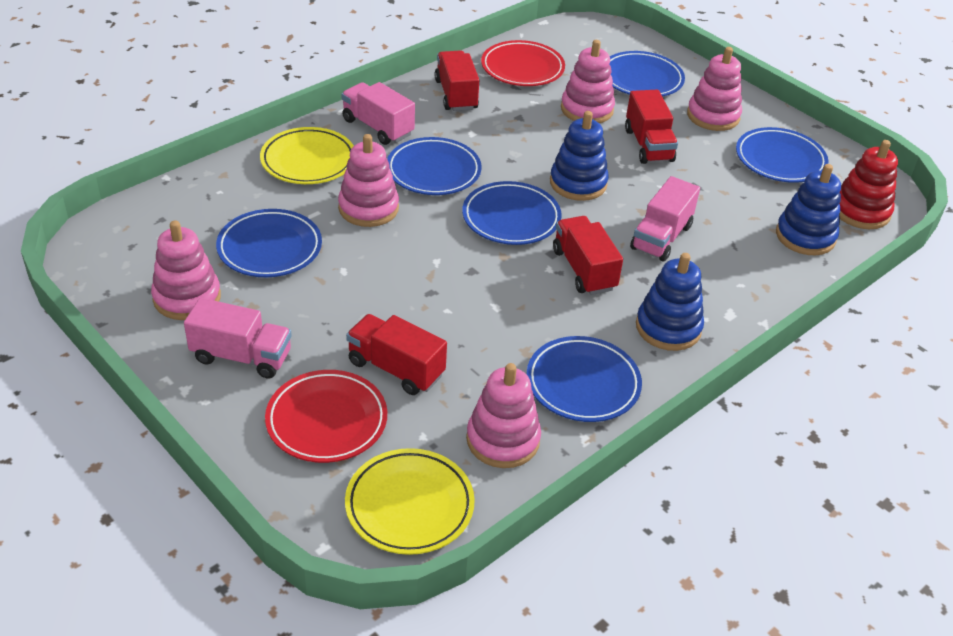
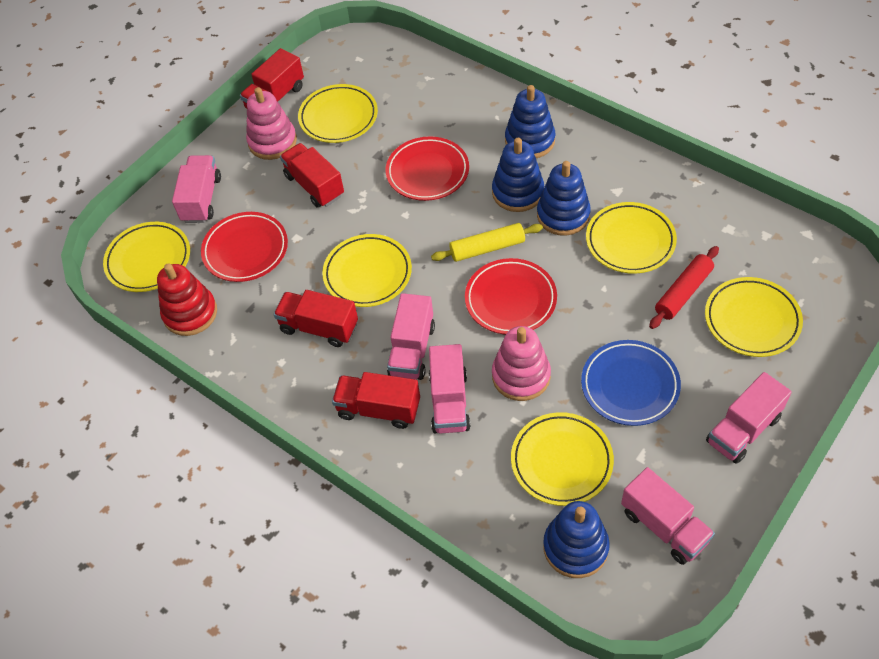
blue plate: 6 -> 1
blue stacking toy: 3 -> 4
pink stacking toy: 5 -> 2
pink truck: 3 -> 5
red plate: 2 -> 3
red rolling pin: 0 -> 1
yellow plate: 2 -> 6
yellow rolling pin: 0 -> 1

